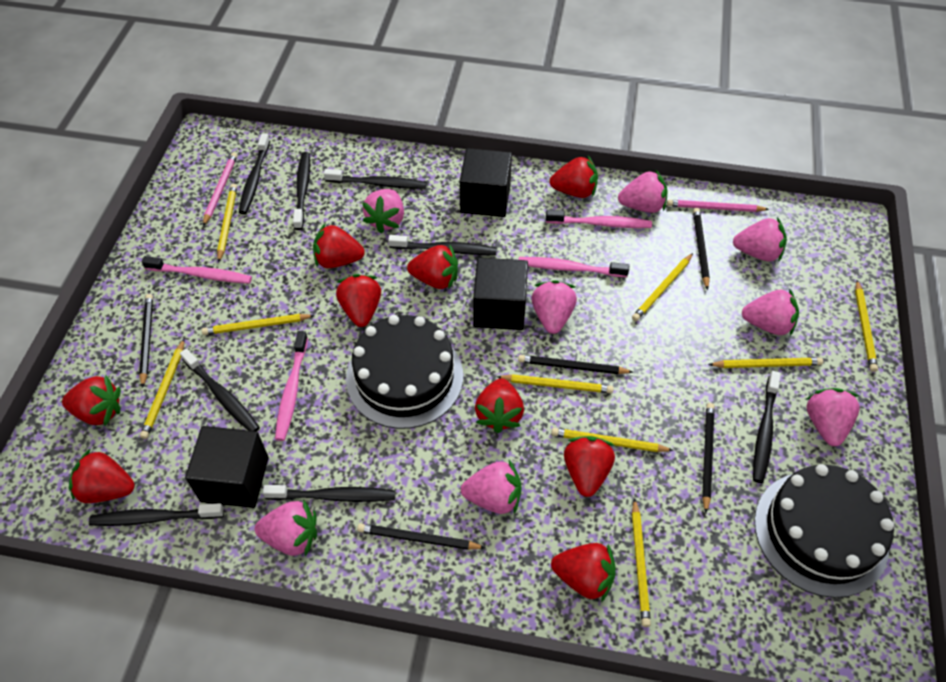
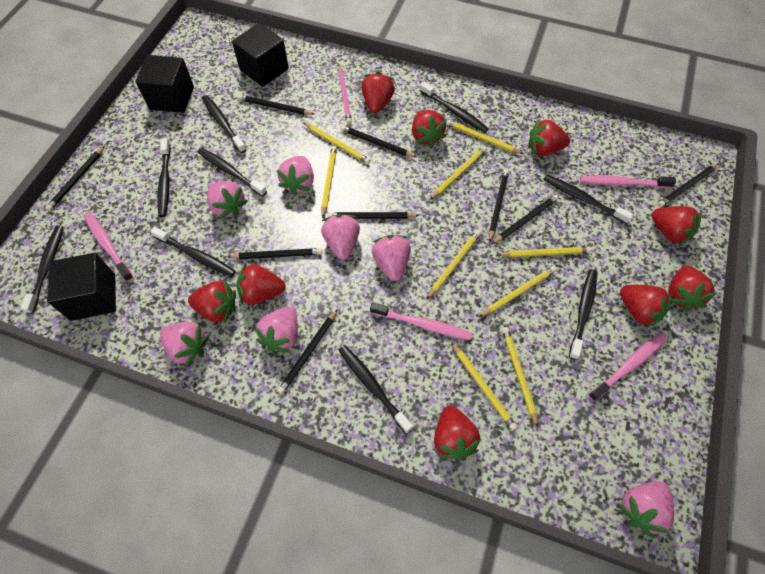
black cake: 2 -> 0
black pencil: 5 -> 9
black toothbrush: 8 -> 9
pink pencil: 2 -> 1
pink strawberry: 8 -> 7

